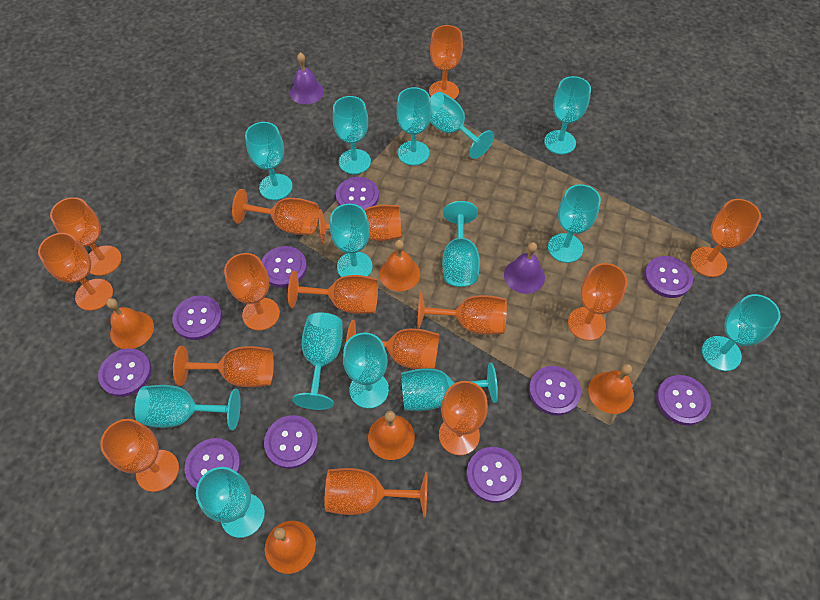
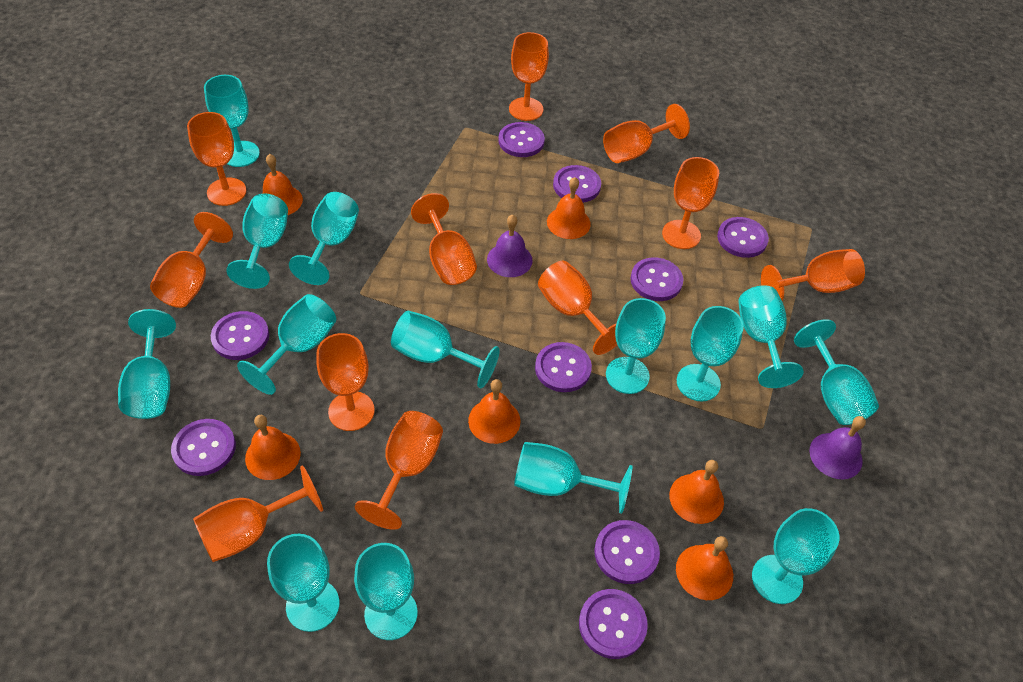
orange bell: 5 -> 6
orange goblet: 15 -> 11
purple button: 10 -> 9

